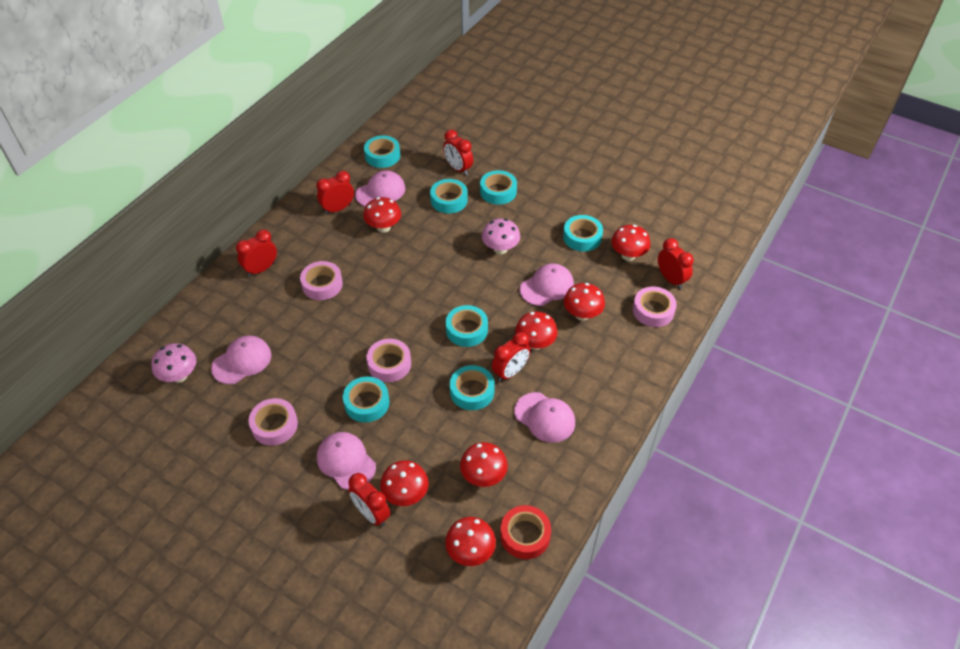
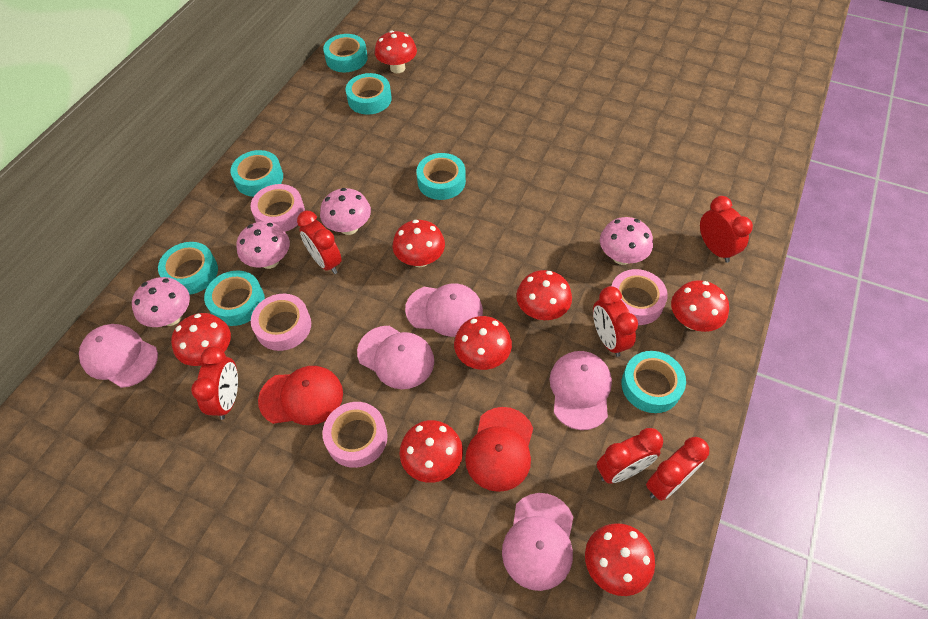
pink mushroom: 2 -> 4
red cap: 0 -> 2
red mushroom: 7 -> 8
red tape: 1 -> 0

